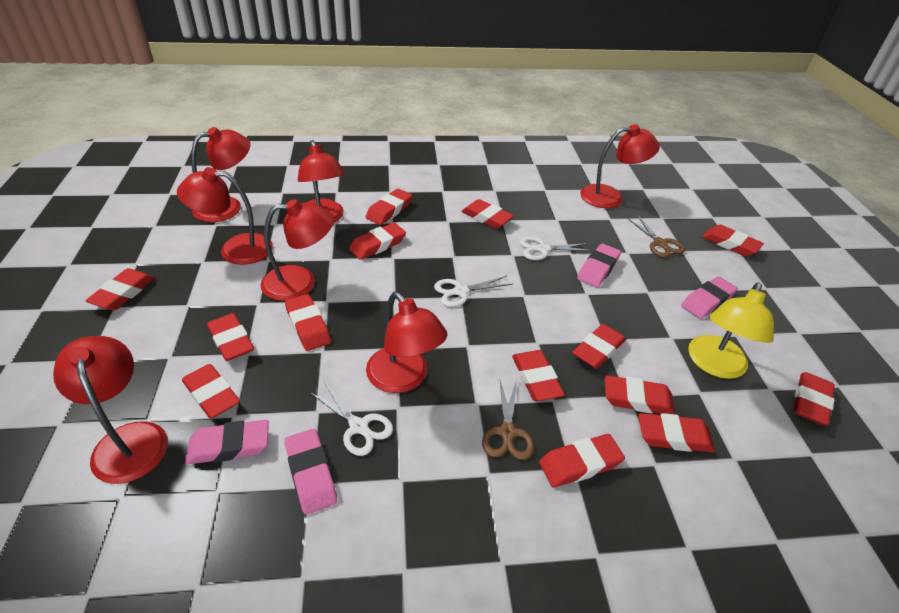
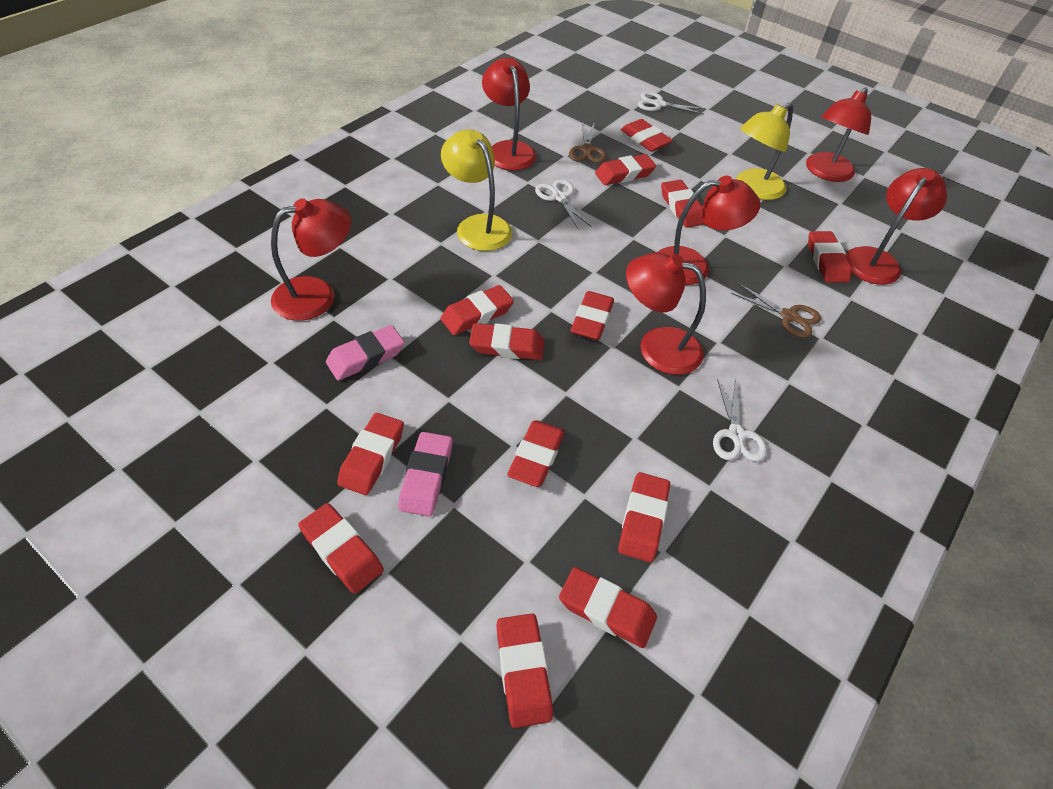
pink eraser: 4 -> 2
red eraser: 14 -> 13
red lamp: 7 -> 6
yellow lamp: 1 -> 2

